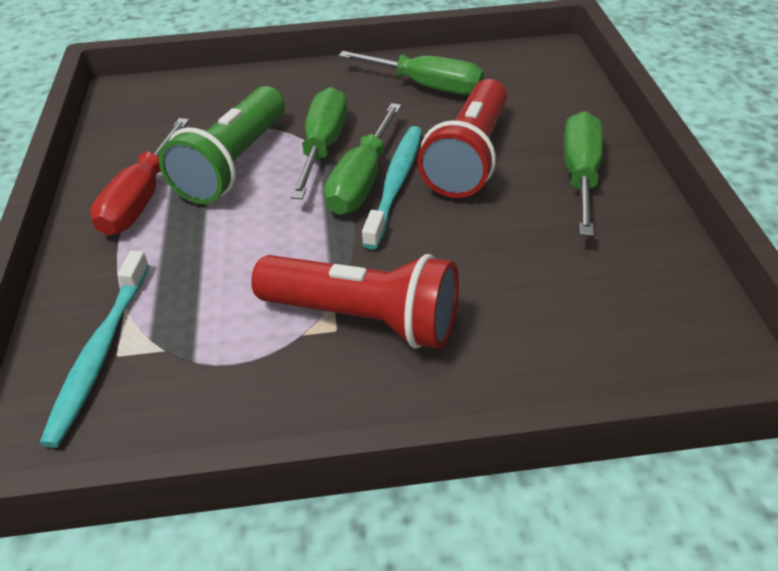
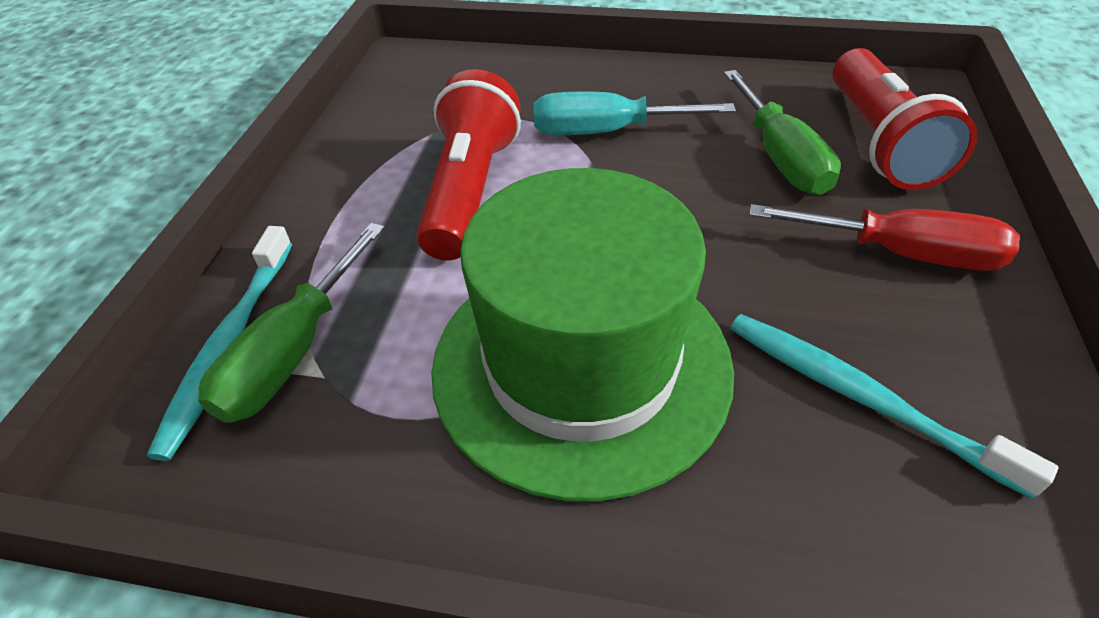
green flashlight: 1 -> 0
green hat: 0 -> 1
green screwdriver: 4 -> 2
turquoise screwdriver: 0 -> 1

